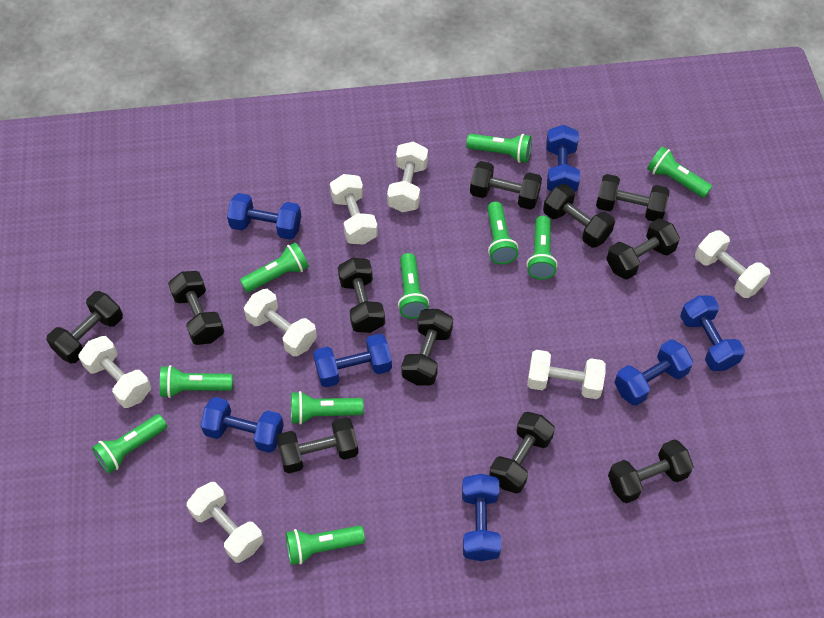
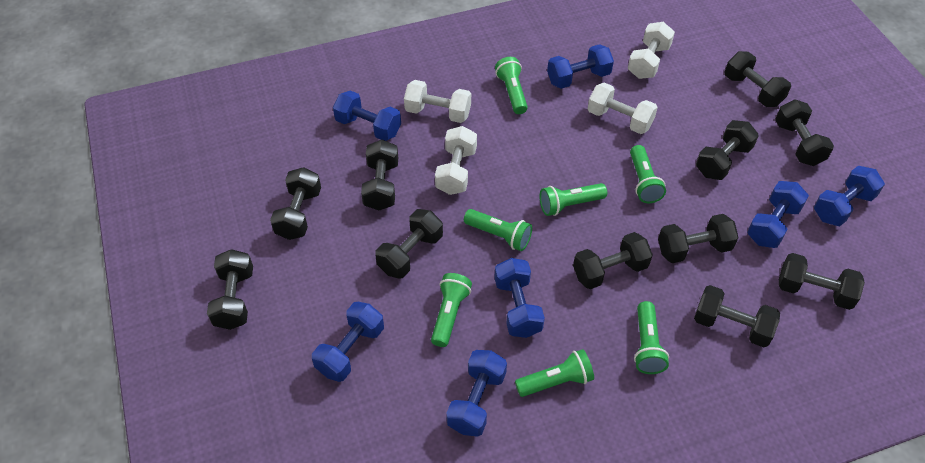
green flashlight: 10 -> 7
white dumbbell: 7 -> 4

